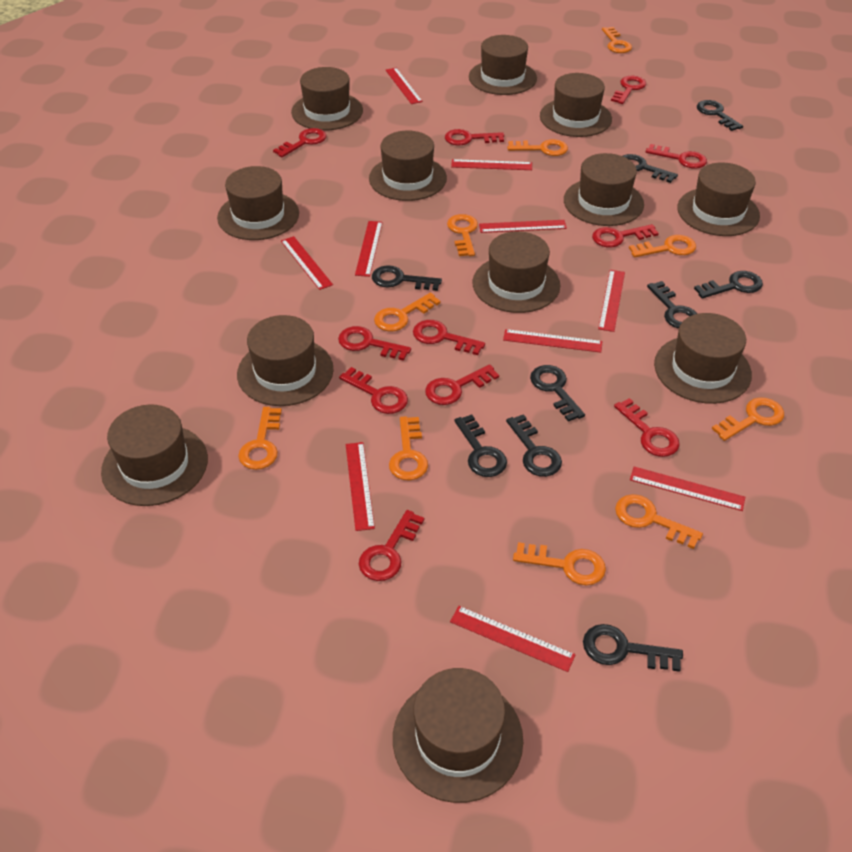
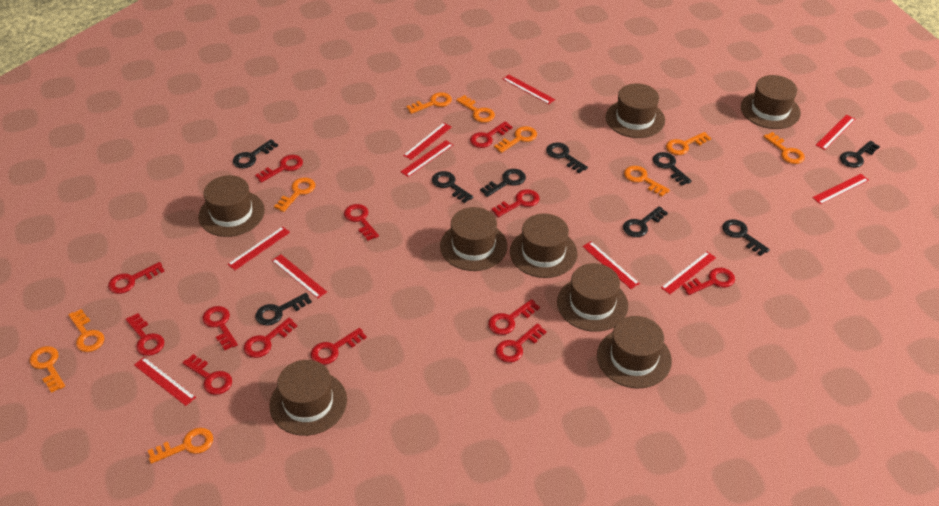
brown hat: 12 -> 8
red key: 11 -> 13

